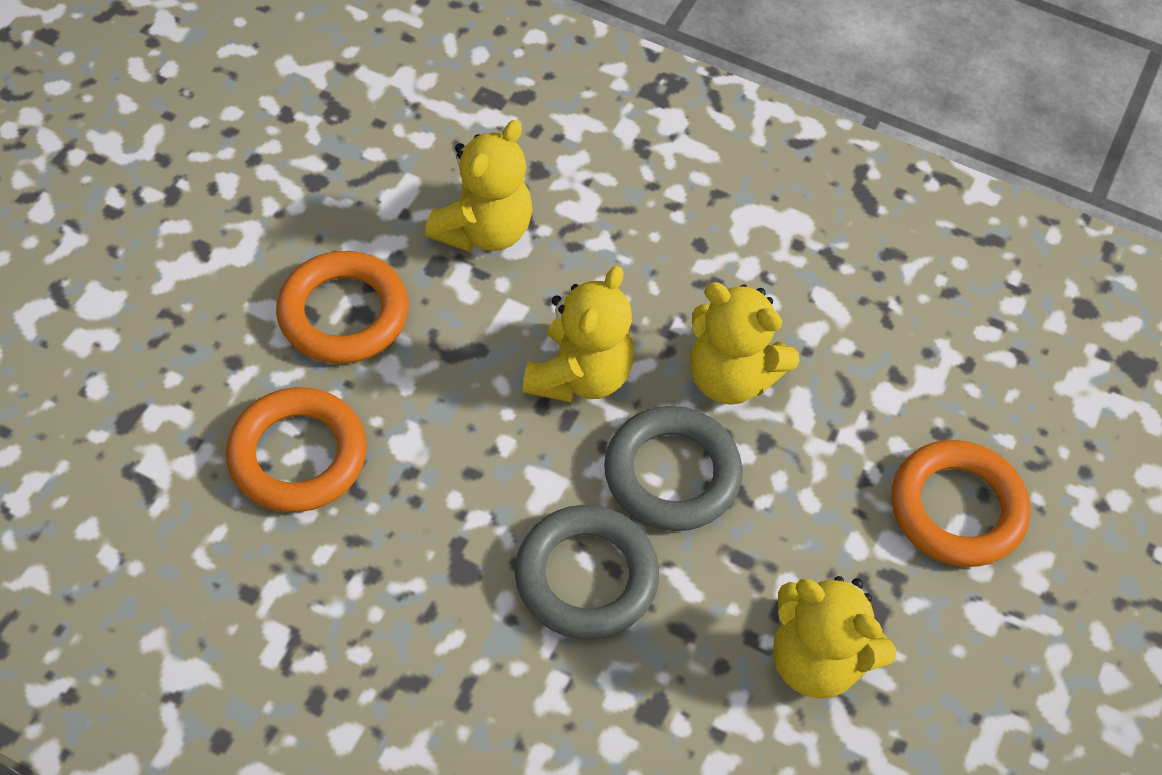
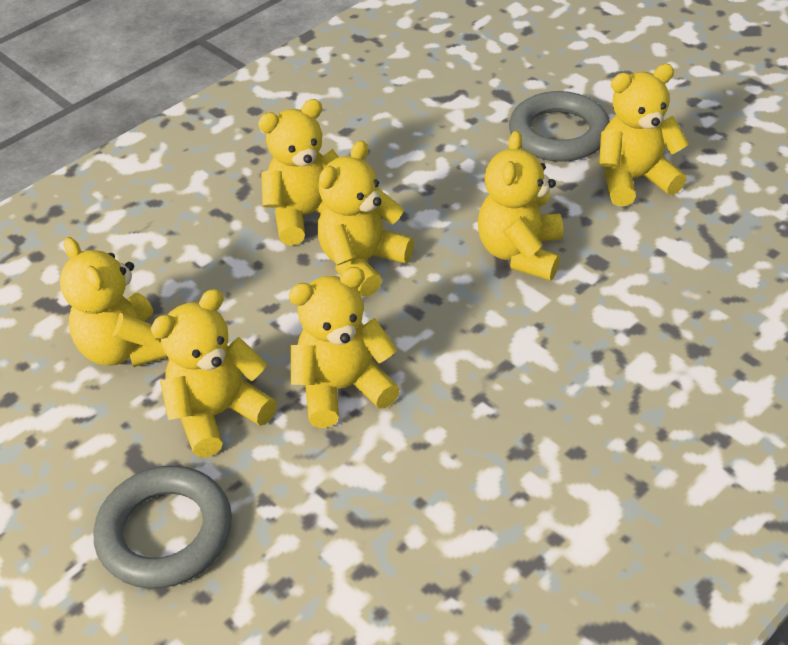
orange ring: 3 -> 0
yellow teddy bear: 4 -> 7

